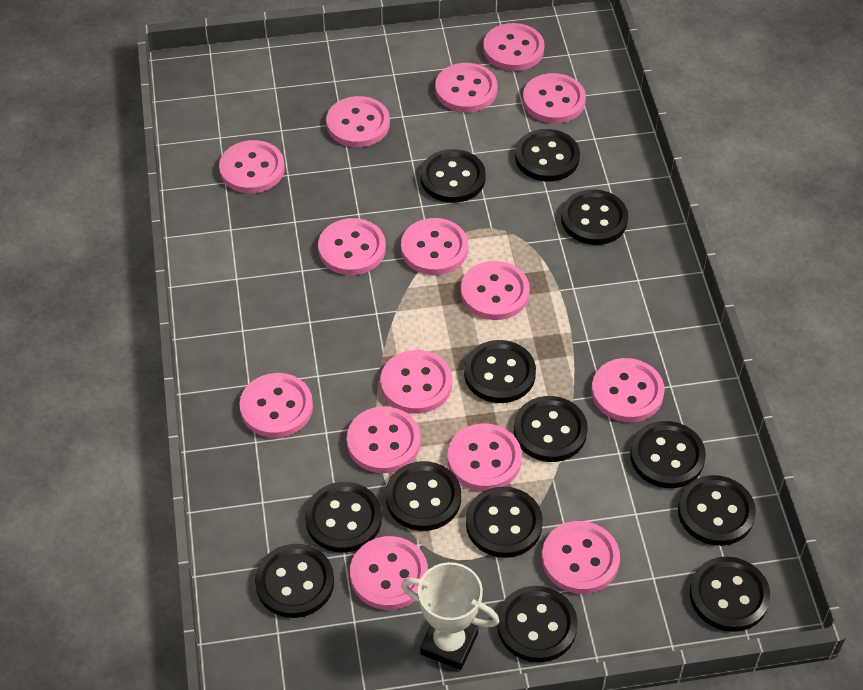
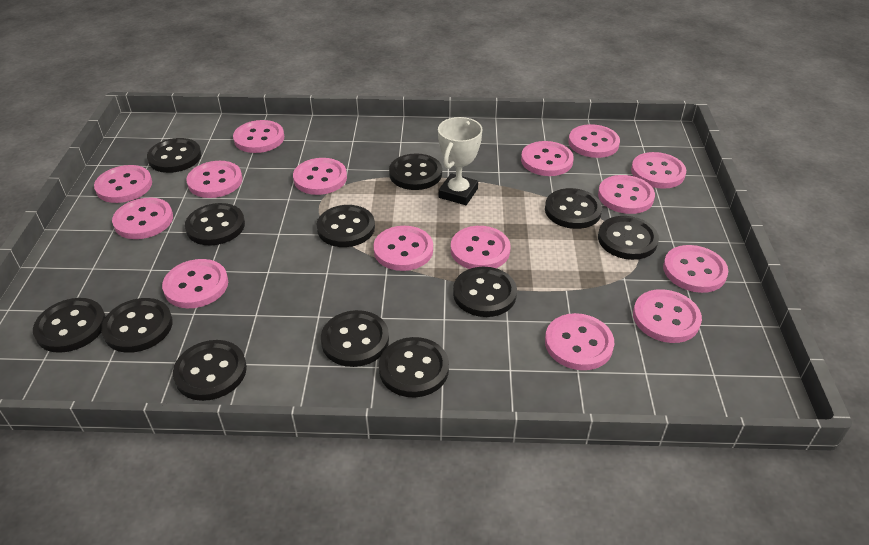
black button: 13 -> 12

